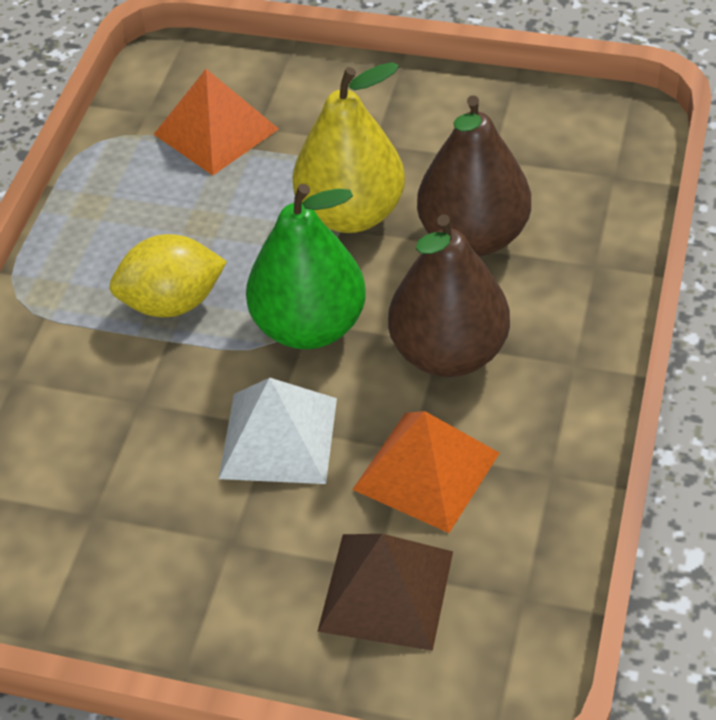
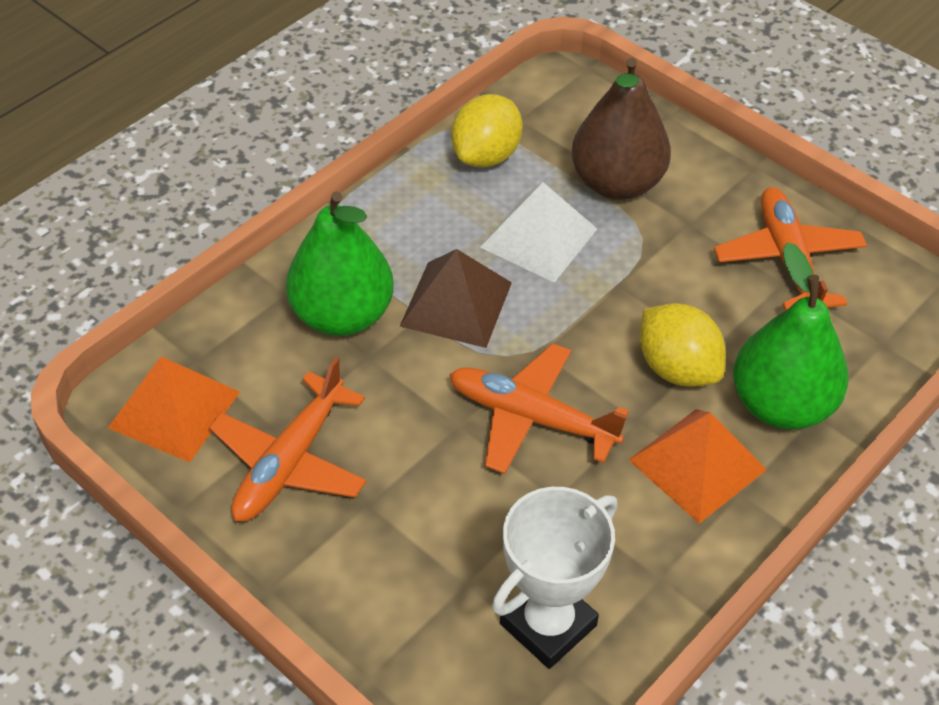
brown pear: 2 -> 1
green pear: 1 -> 2
orange plane: 0 -> 3
white trophy: 0 -> 1
yellow lemon: 1 -> 2
yellow pear: 1 -> 0

